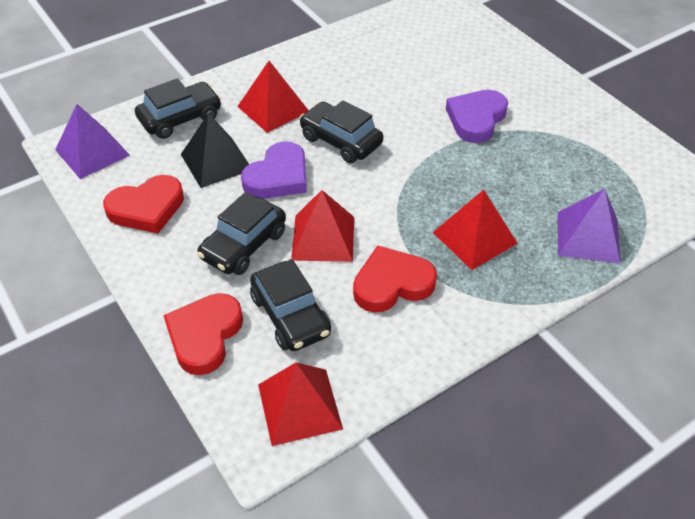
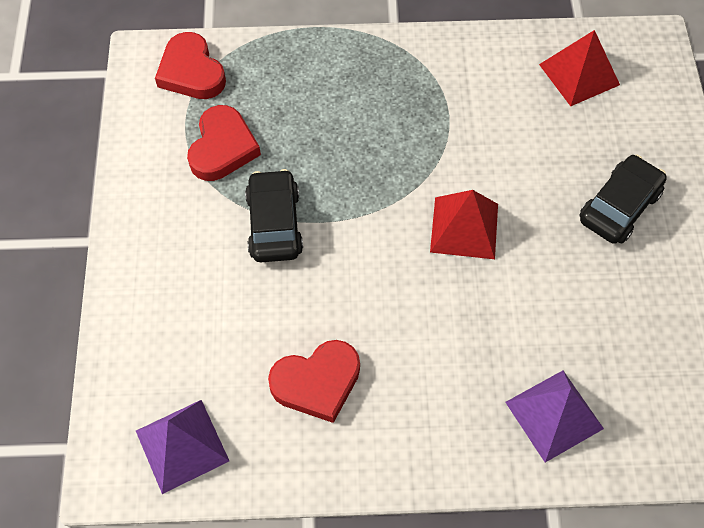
black car: 4 -> 2
black pyramid: 1 -> 0
purple heart: 2 -> 0
red pyramid: 4 -> 2

